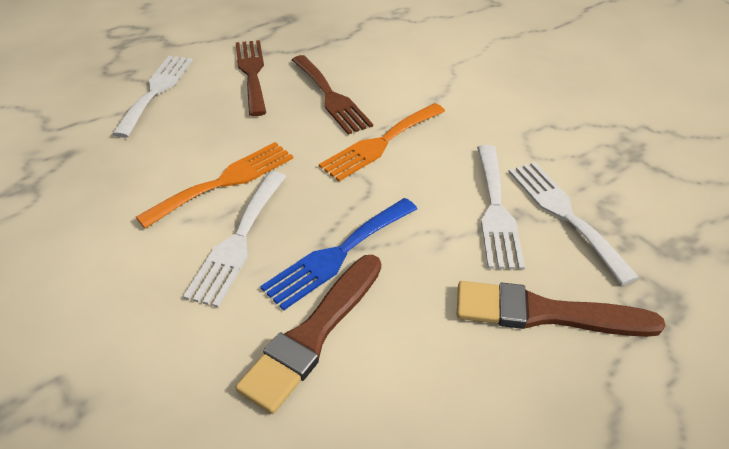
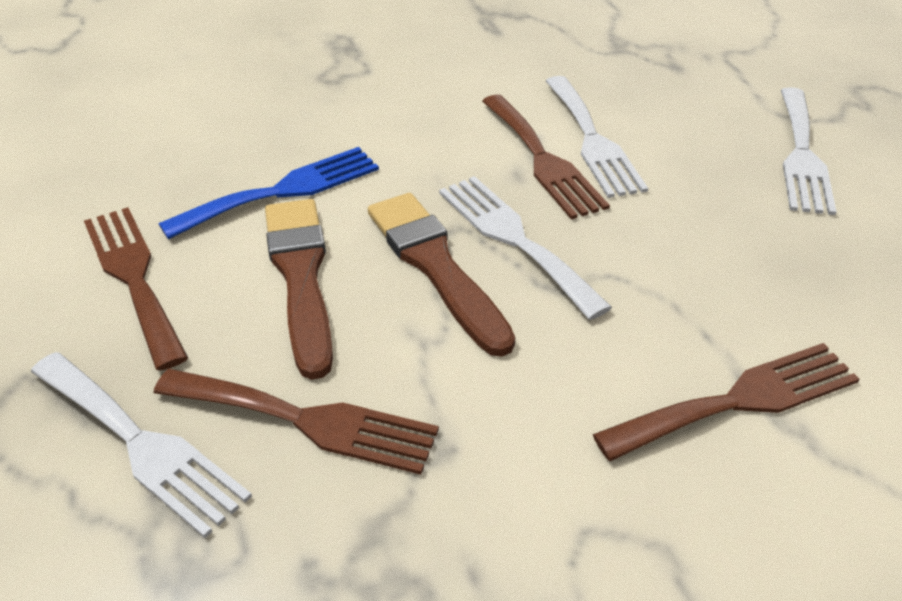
brown fork: 2 -> 4
orange fork: 2 -> 0

